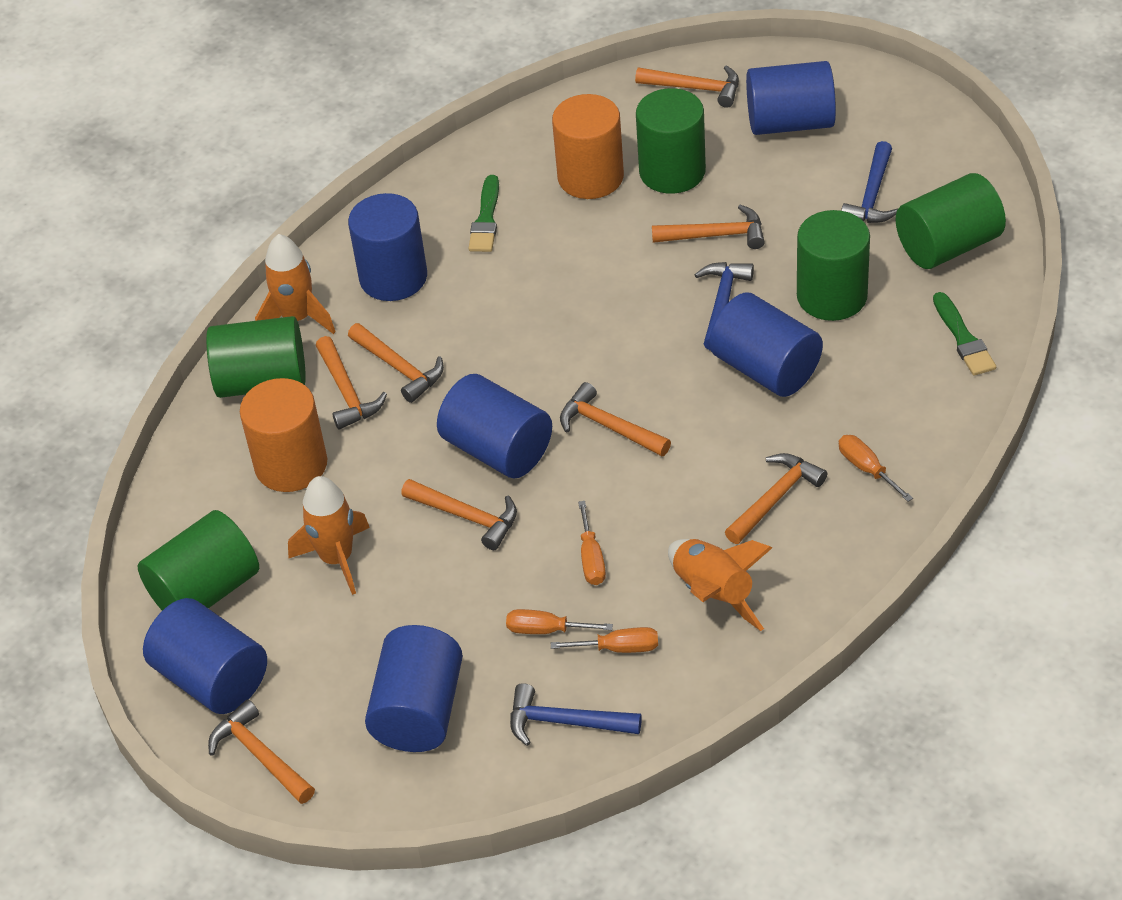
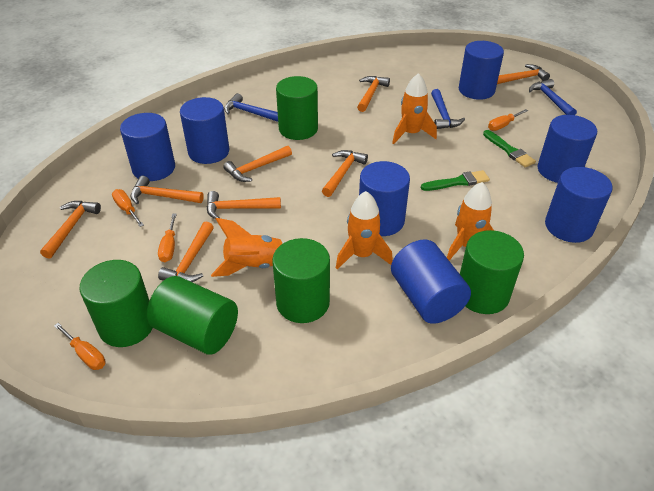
blue cylinder: 6 -> 7
orange cylinder: 2 -> 0
orange rocket: 3 -> 4

